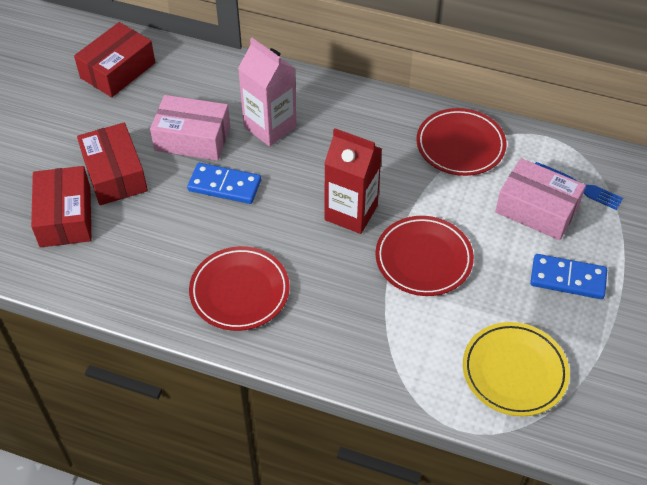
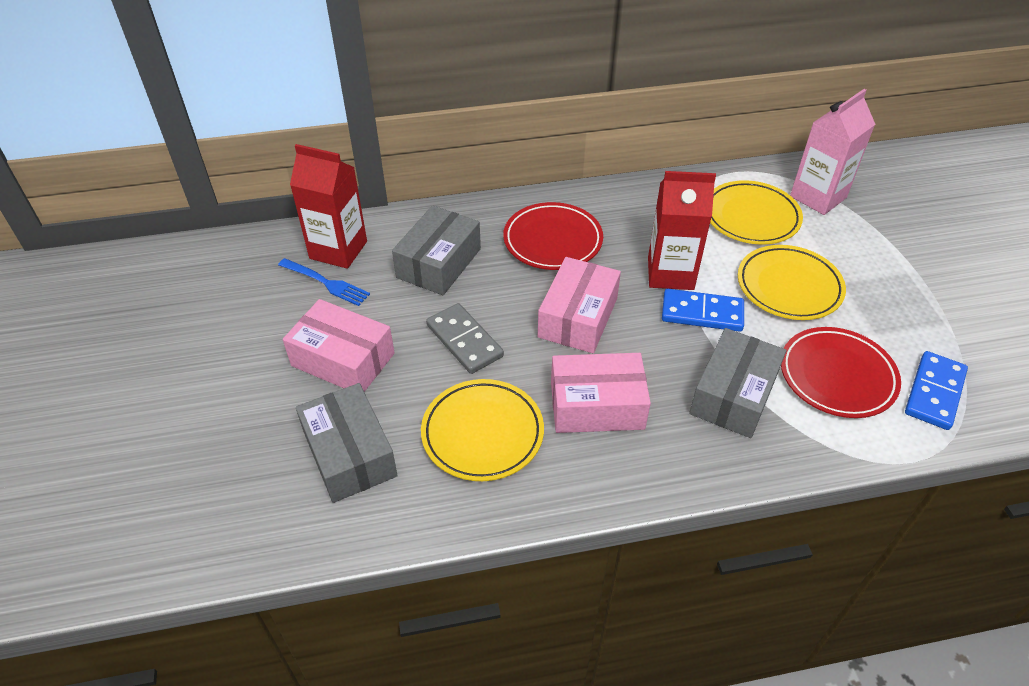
grey box: 0 -> 3
grey domino: 0 -> 1
pink box: 2 -> 3
red box: 3 -> 0
red carton: 1 -> 2
red plate: 3 -> 2
yellow plate: 1 -> 3

